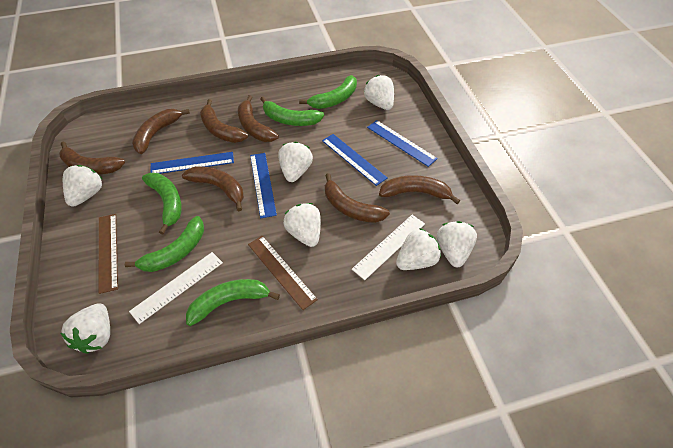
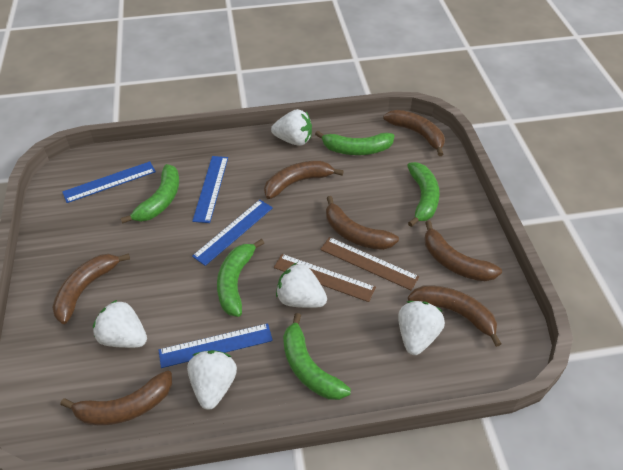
white ruler: 2 -> 0
white strawberry: 7 -> 5

